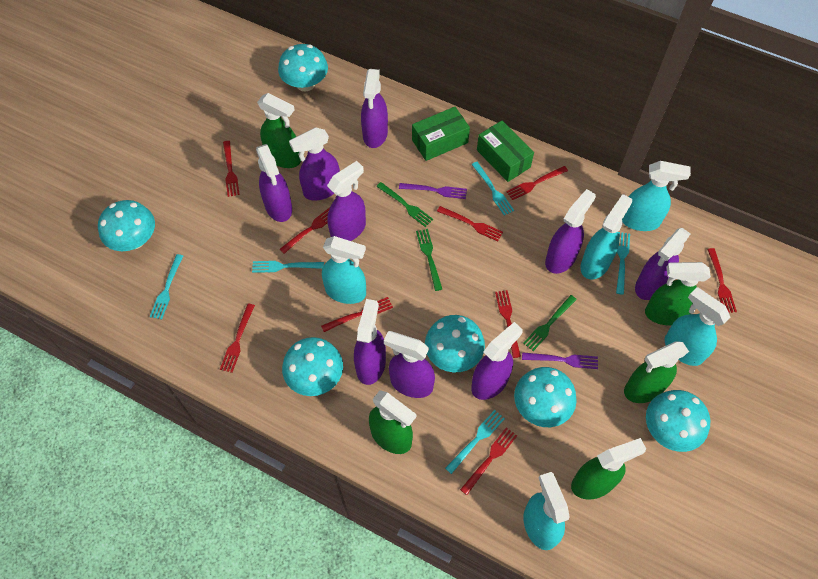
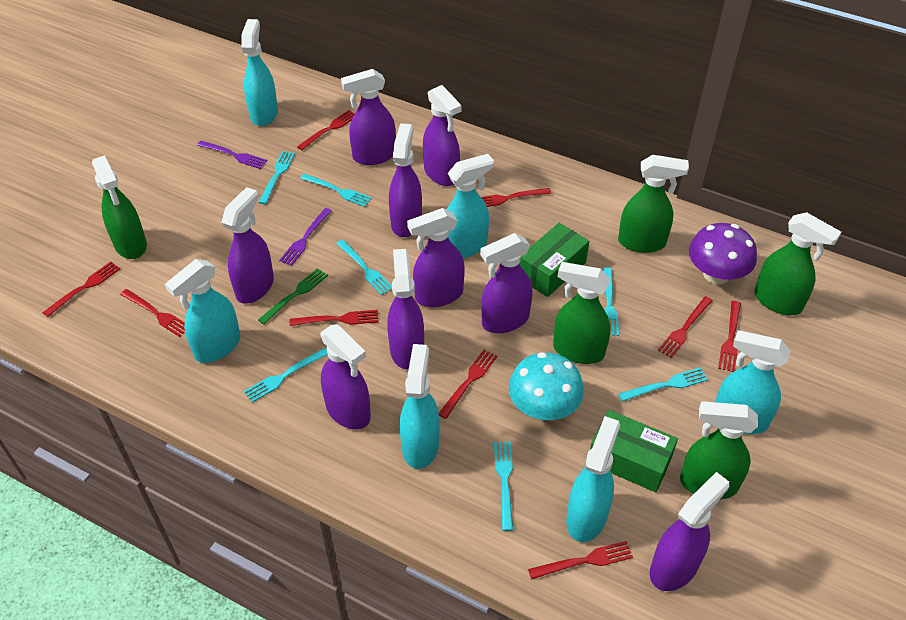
green fork: 3 -> 1
purple mushroom: 0 -> 1
turquoise fork: 5 -> 7
turquoise mushroom: 6 -> 1
turquoise spray bottle: 5 -> 6

